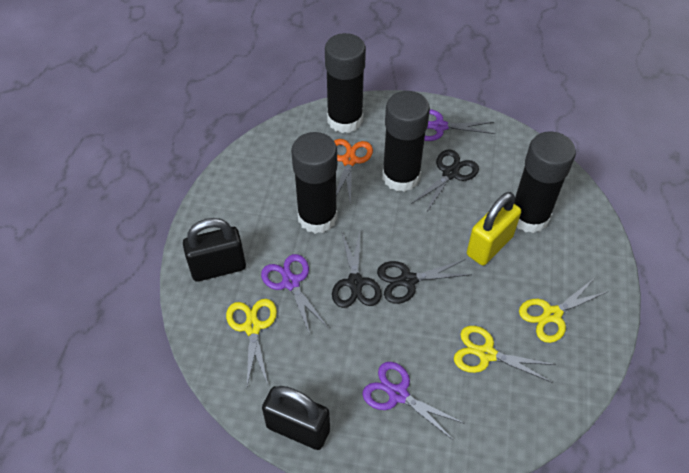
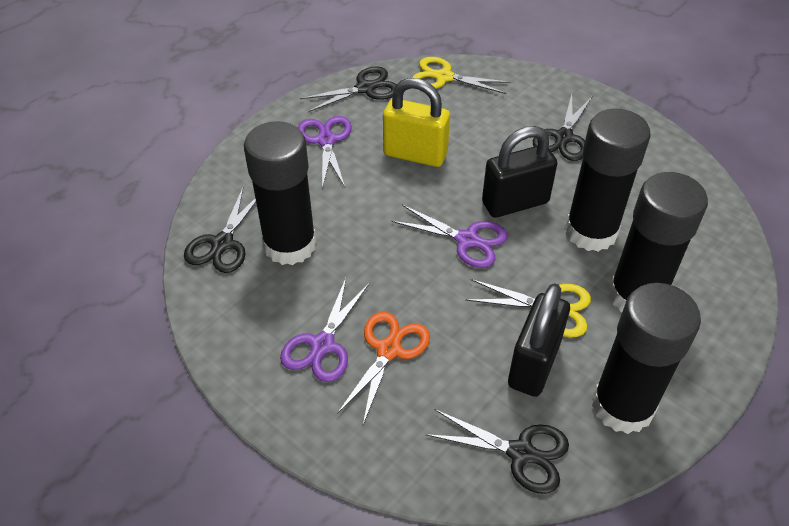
black scissors: 3 -> 4
yellow scissors: 3 -> 2

